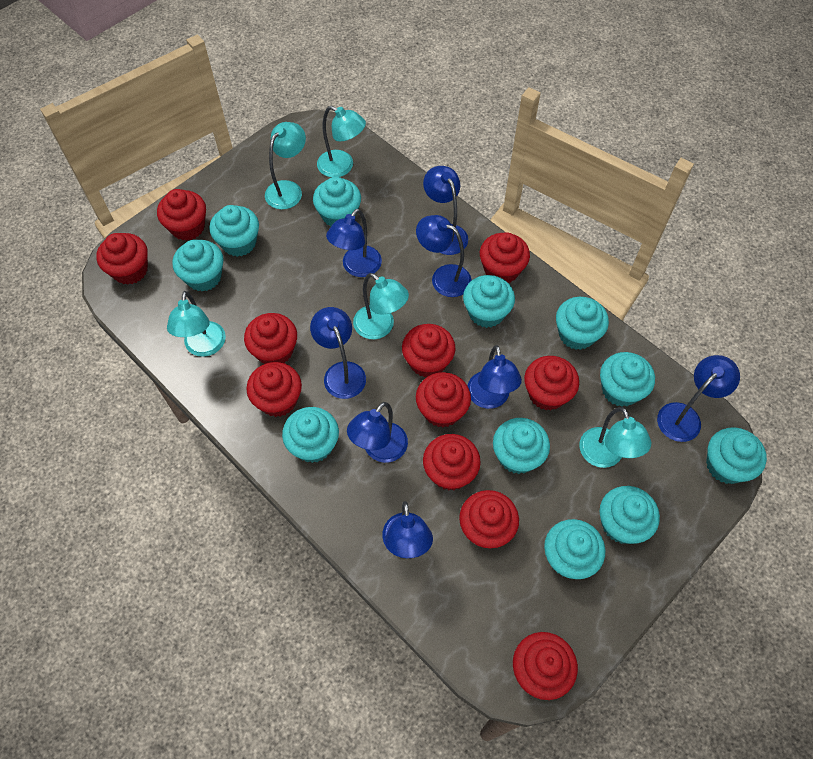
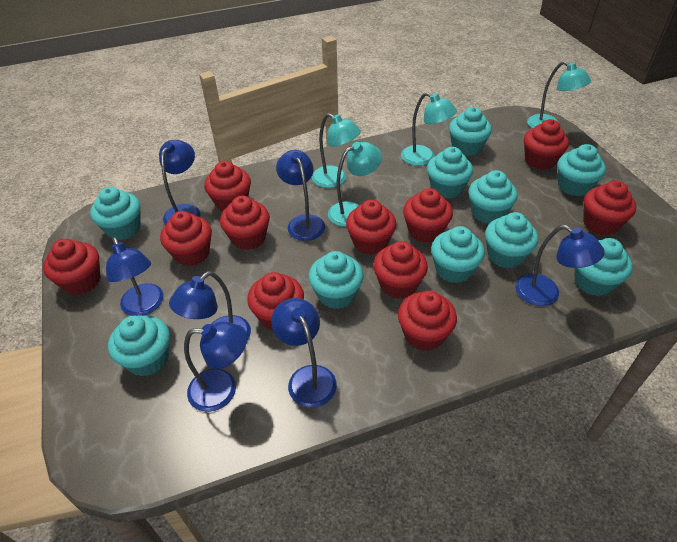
blue lamp: 8 -> 7
turquoise cupcake: 11 -> 10
turquoise lamp: 5 -> 4

